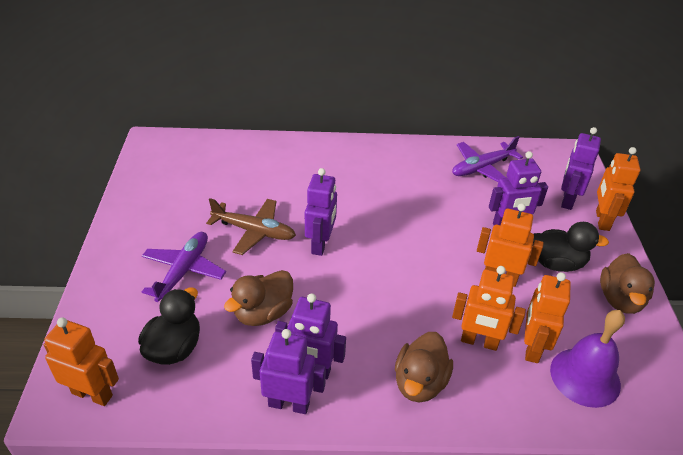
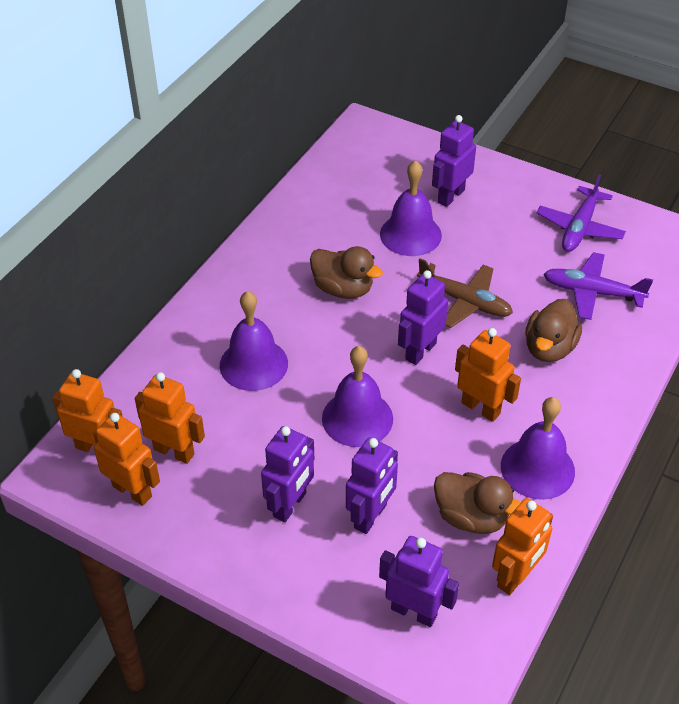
black duck: 2 -> 0
purple bell: 1 -> 4

